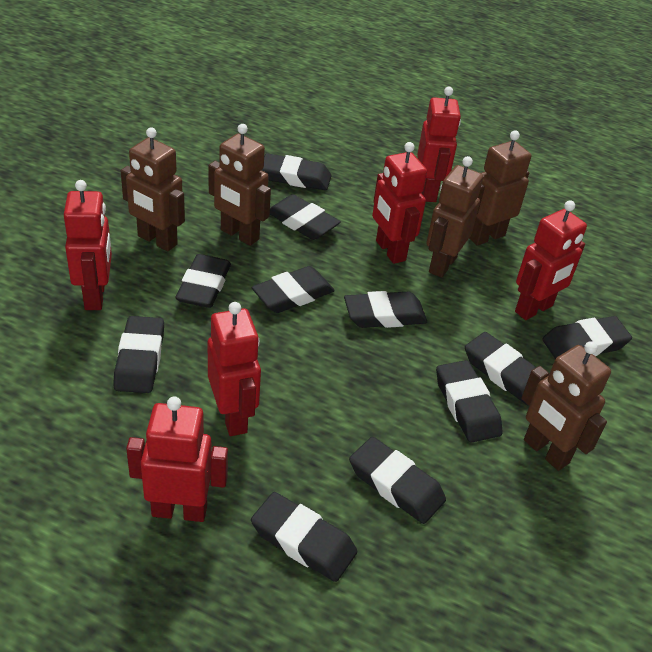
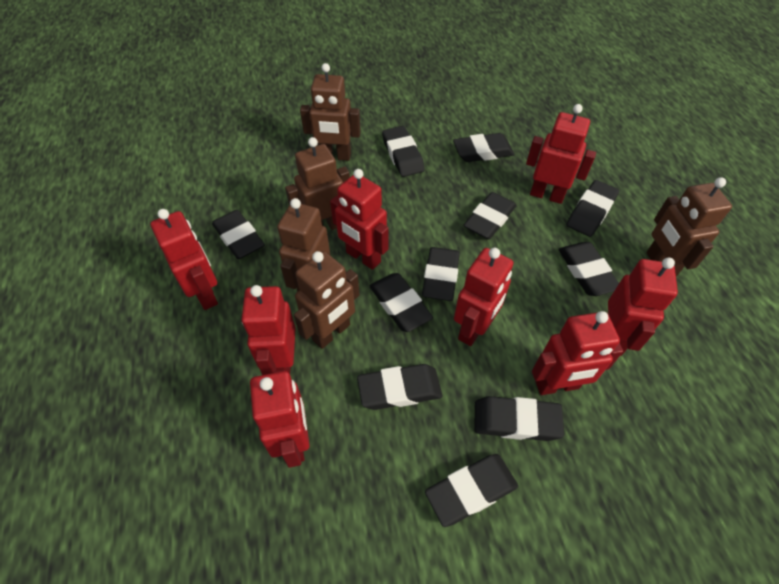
red robot: 6 -> 8

